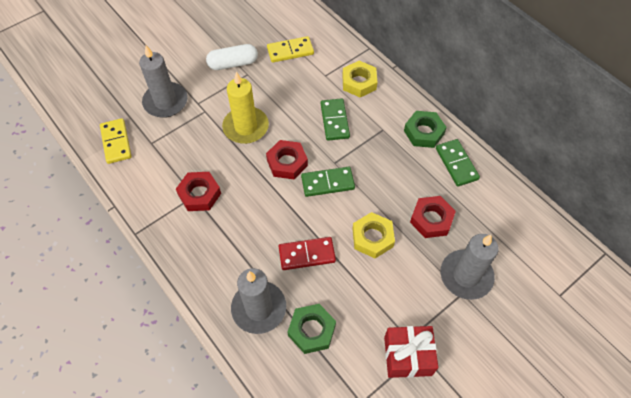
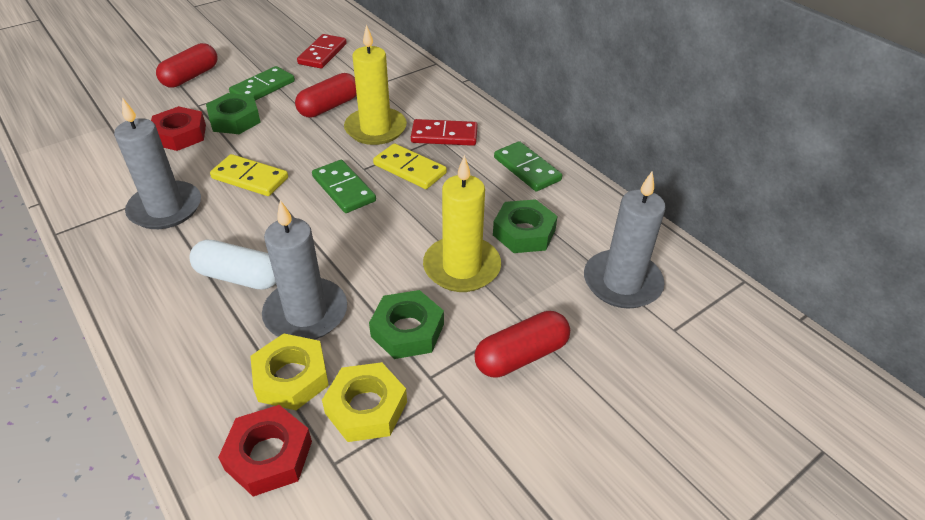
green nut: 2 -> 3
red capsule: 0 -> 3
red domino: 1 -> 2
red gift: 1 -> 0
red nut: 3 -> 2
yellow candle: 1 -> 2

